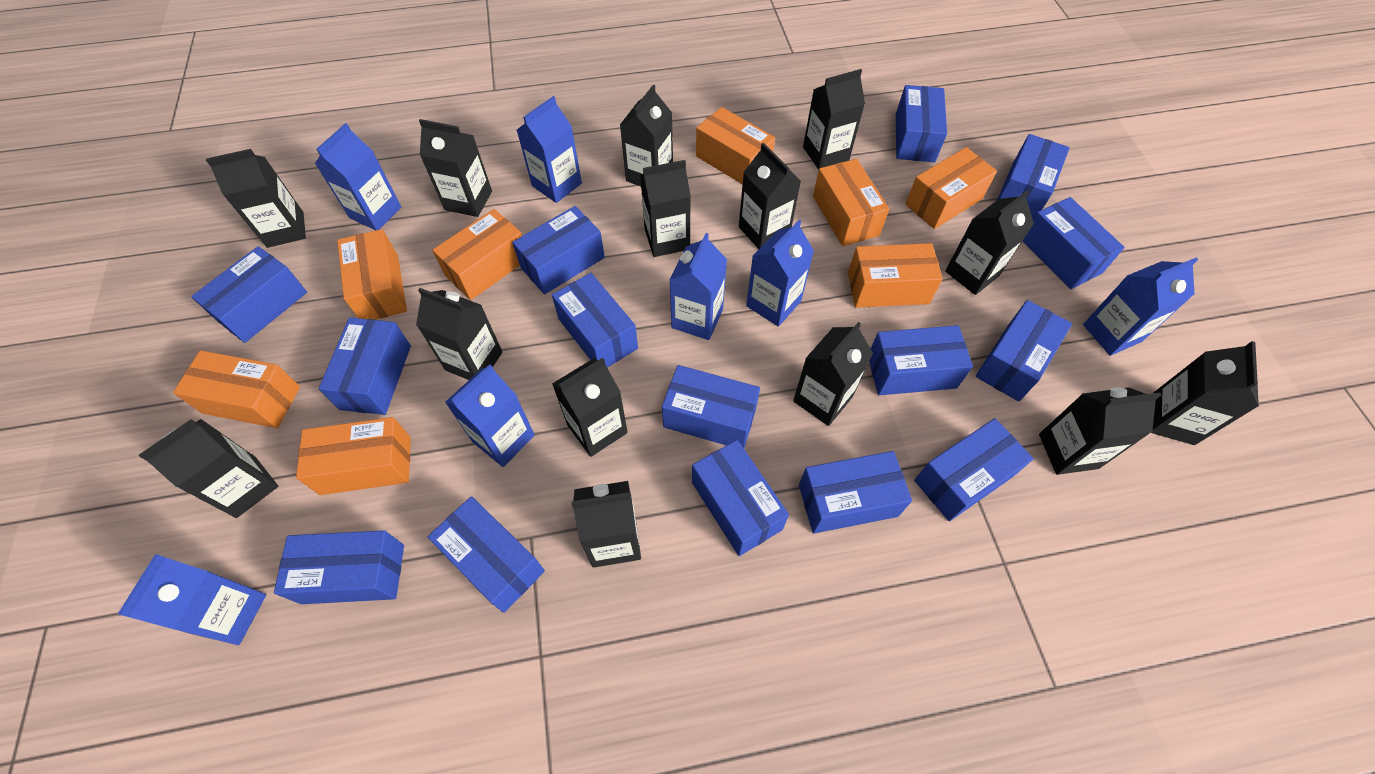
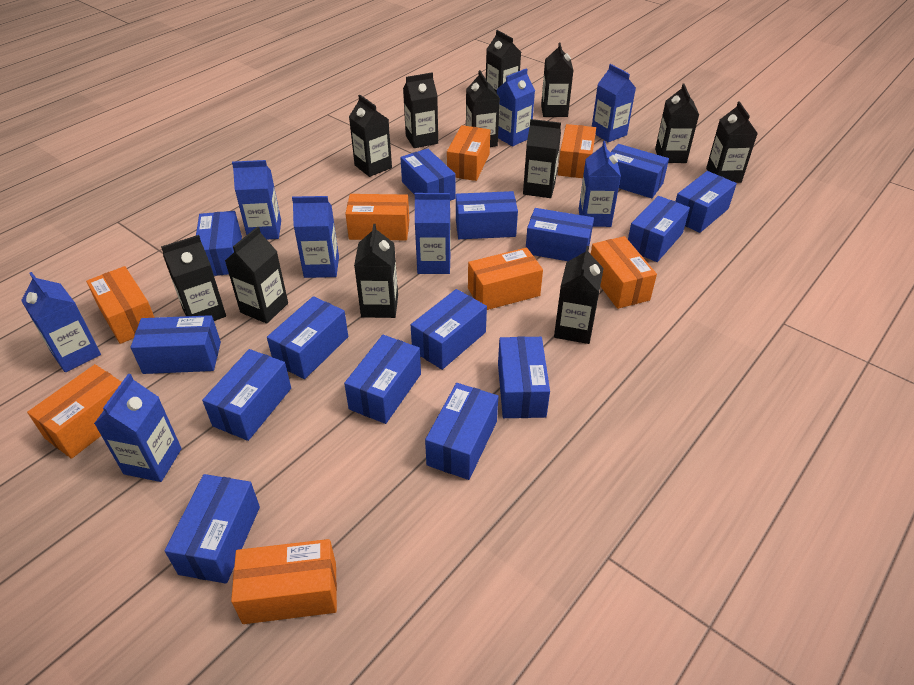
black carton: 14 -> 12
blue carton: 7 -> 8

